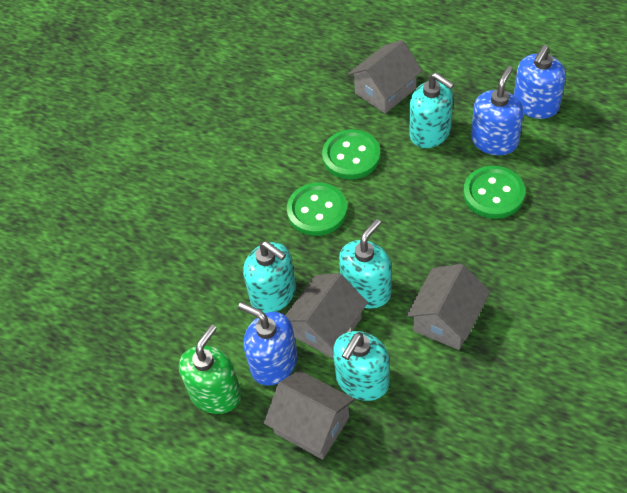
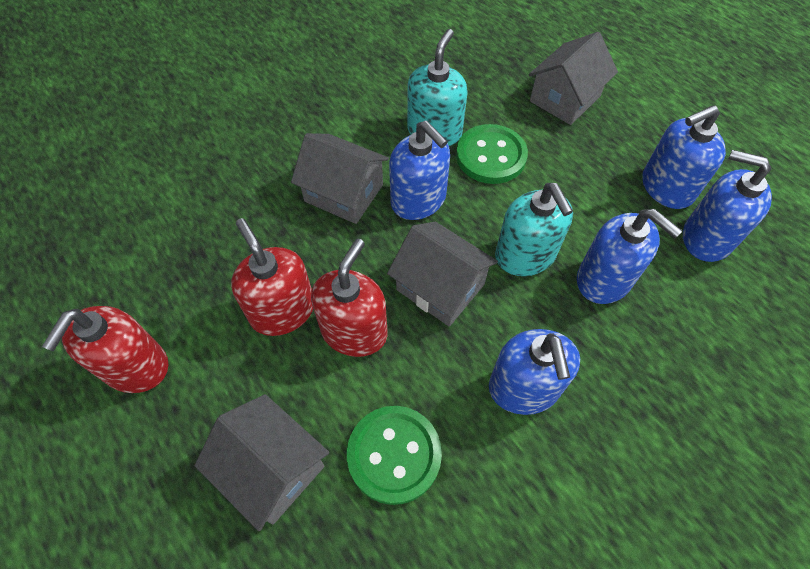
blue soap dispenser: 3 -> 5
green button: 3 -> 2
green soap dispenser: 1 -> 0
red soap dispenser: 0 -> 3
turquoise soap dispenser: 4 -> 2

